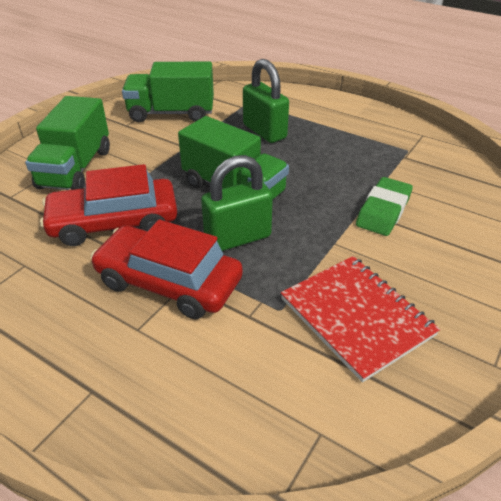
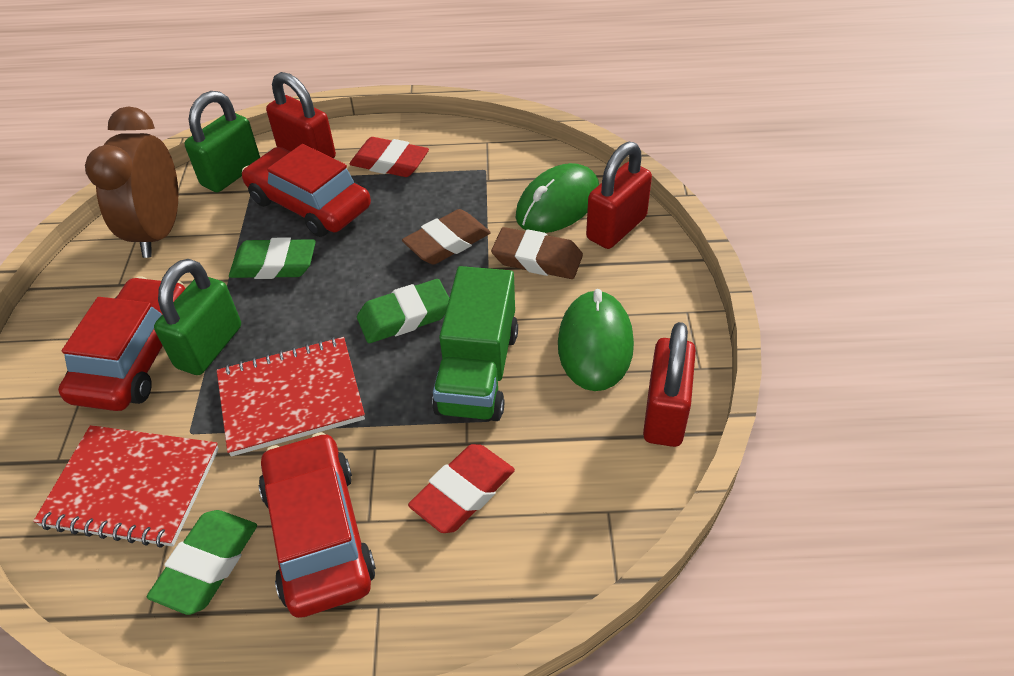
brown clock: 0 -> 1
brown eraser: 0 -> 2
green eraser: 1 -> 3
green mouse: 0 -> 2
green truck: 3 -> 1
red car: 2 -> 3
red eraser: 0 -> 2
red notebook: 1 -> 2
red padlock: 0 -> 3

